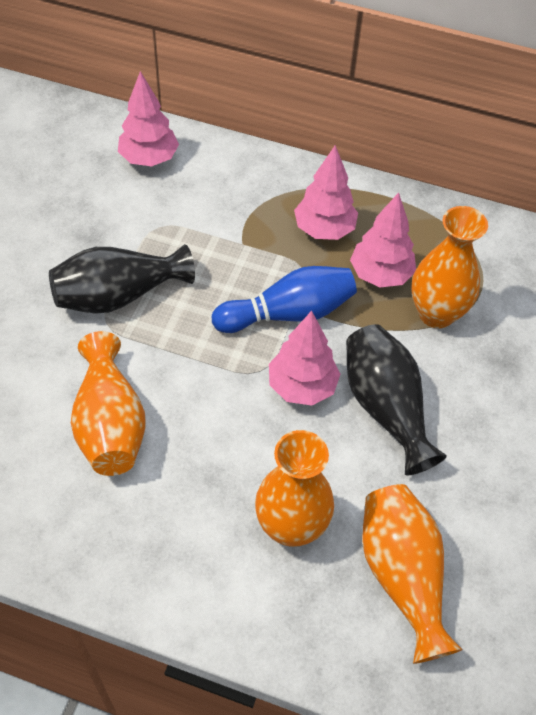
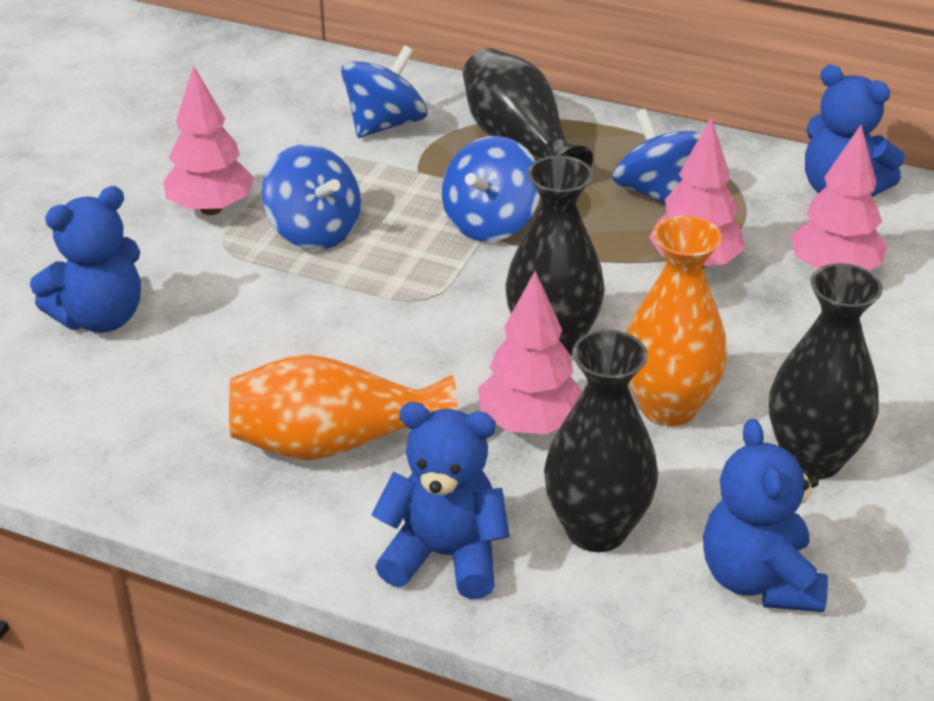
black vase: 2 -> 4
blue bowling pin: 1 -> 0
blue spinning top: 0 -> 4
blue teddy bear: 0 -> 4
orange vase: 4 -> 2

